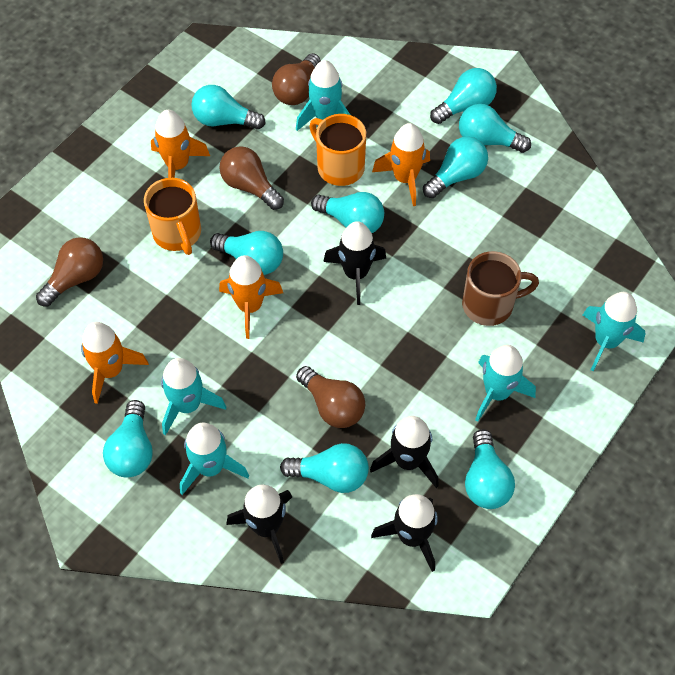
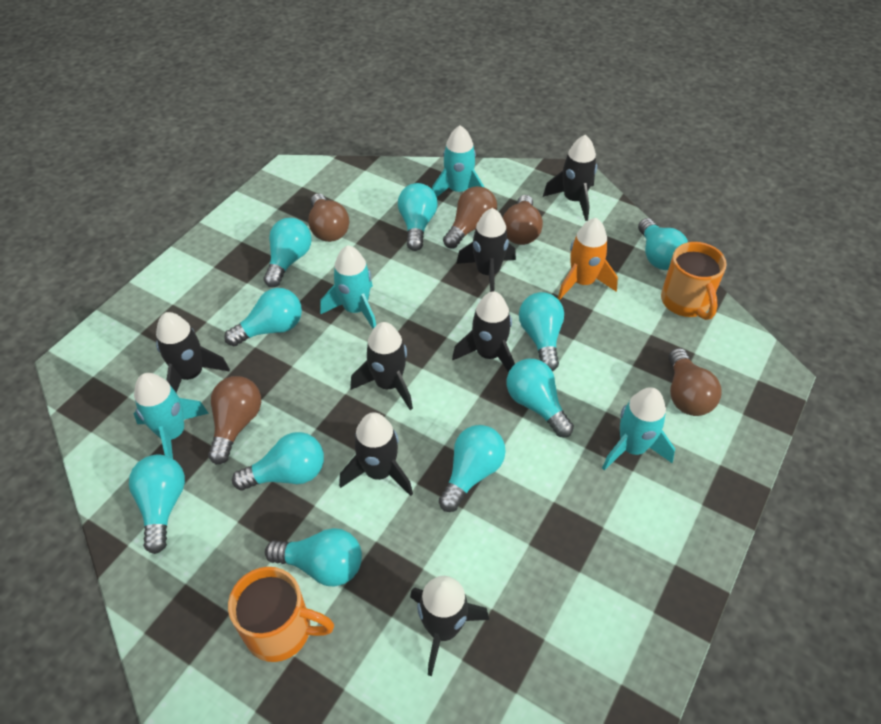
black rocket: 4 -> 7
brown light bulb: 4 -> 5
brown mug: 1 -> 0
orange rocket: 4 -> 1
turquoise light bulb: 9 -> 10
turquoise rocket: 5 -> 4

